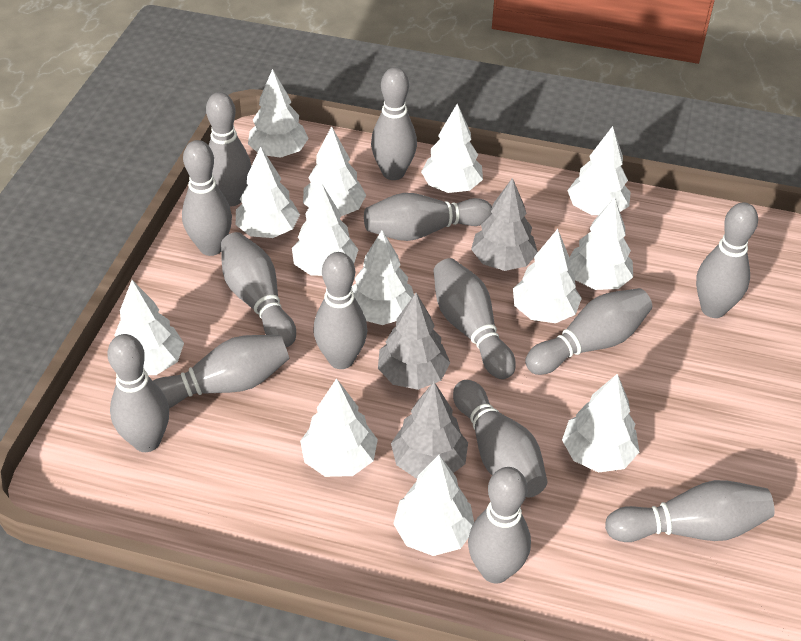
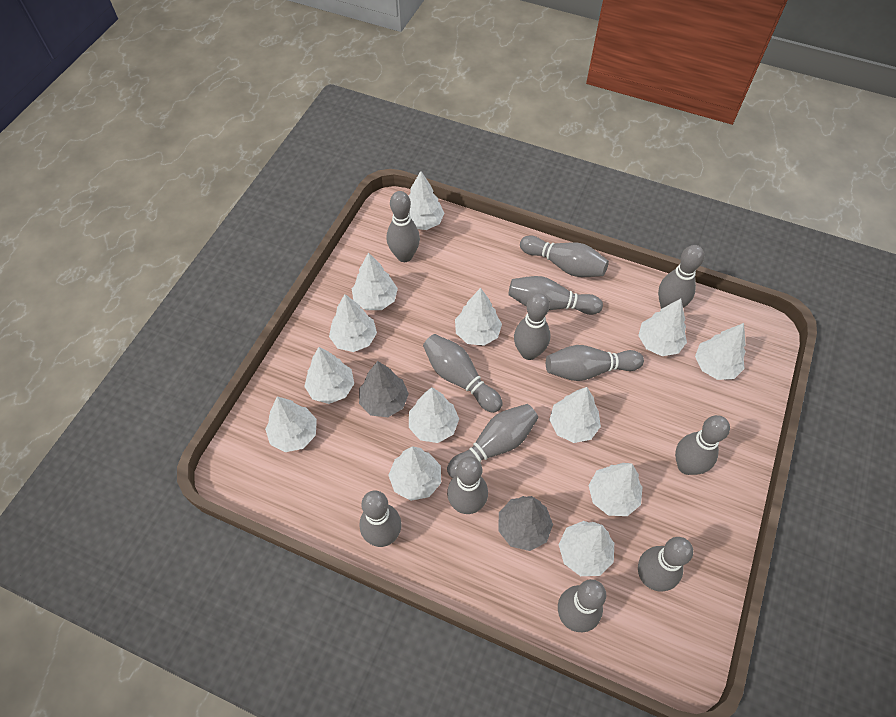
grey bowling pin: 14 -> 13
grey tree: 3 -> 2

